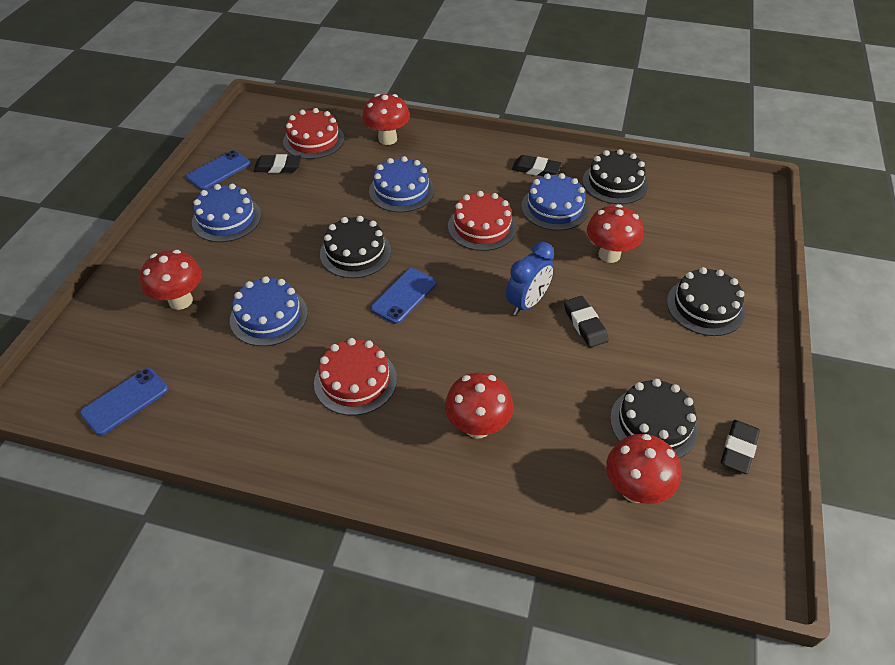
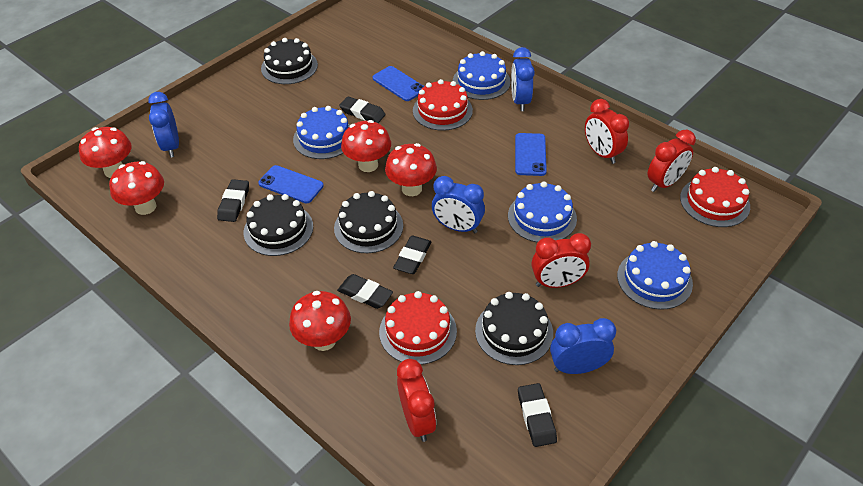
black eraser: 4 -> 5
blue clock: 1 -> 4
red clock: 0 -> 4

